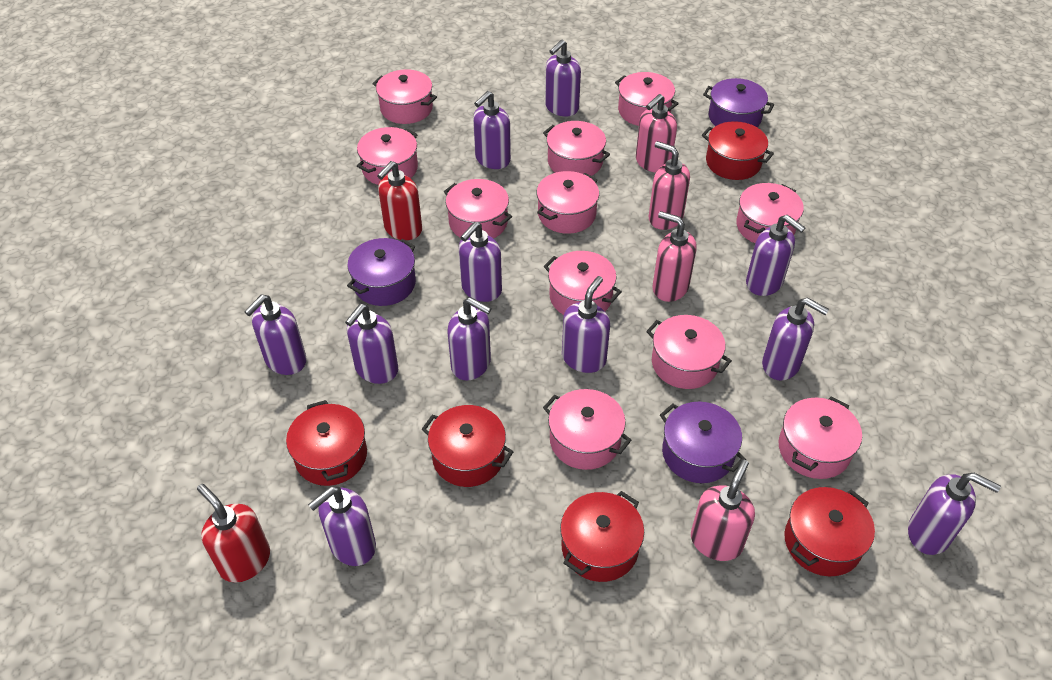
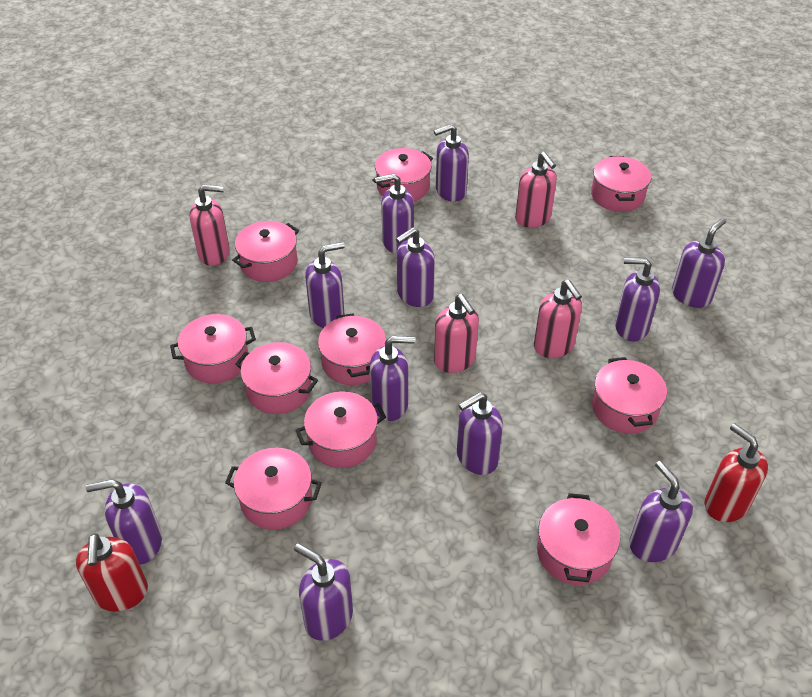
pink pot: 11 -> 10
purple pot: 3 -> 0
red pot: 5 -> 0

